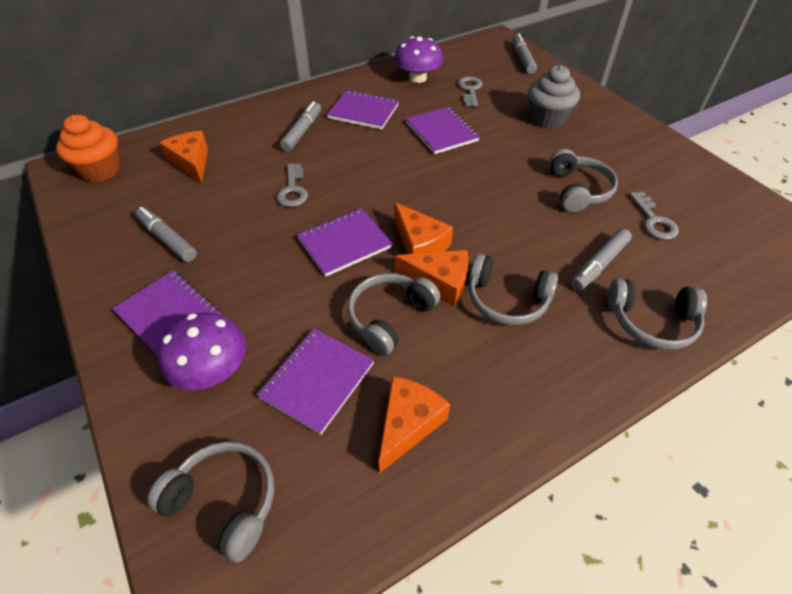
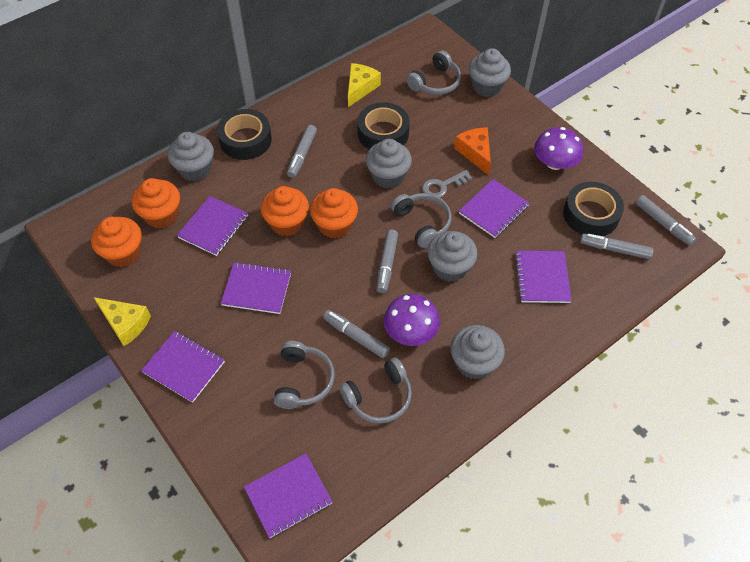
black tape: 0 -> 3
grey cupcake: 1 -> 5
grey headphones: 5 -> 4
grey key: 3 -> 1
grey marker: 4 -> 5
orange cheese: 4 -> 1
orange cupcake: 1 -> 4
purple notebook: 5 -> 6
yellow cheese: 0 -> 2

